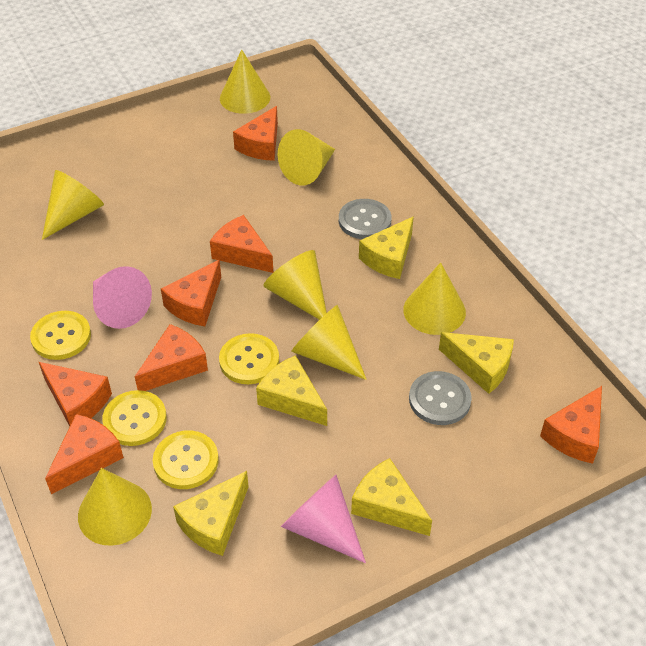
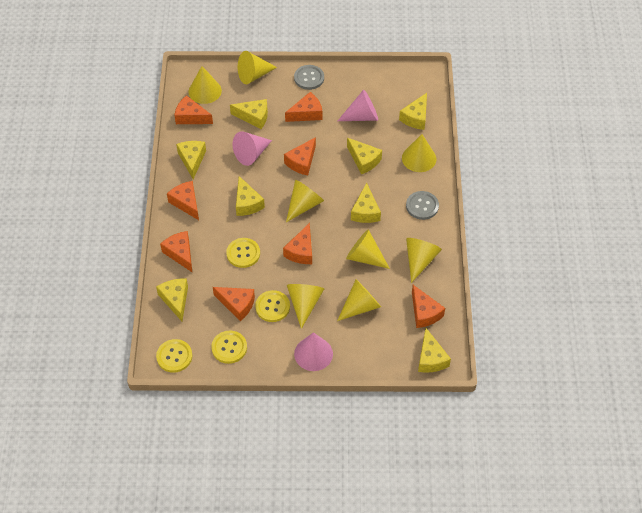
orange cheese: 7 -> 8
pink cone: 2 -> 3
yellow cheese: 5 -> 8
yellow cone: 7 -> 8

